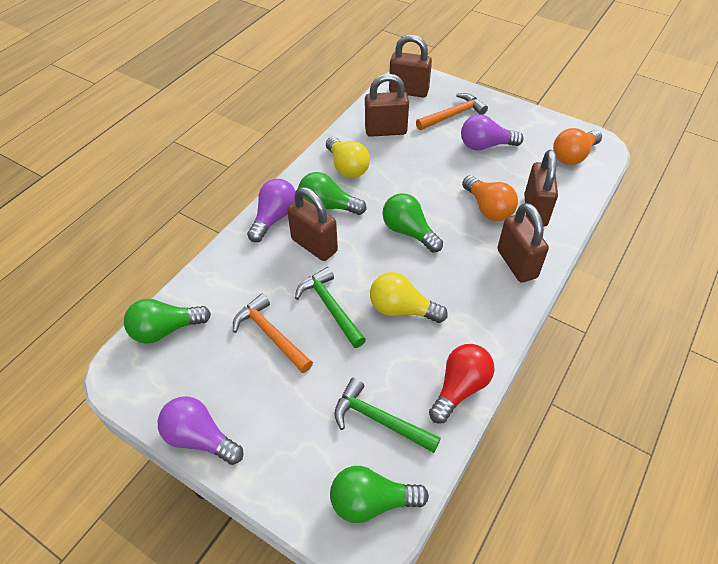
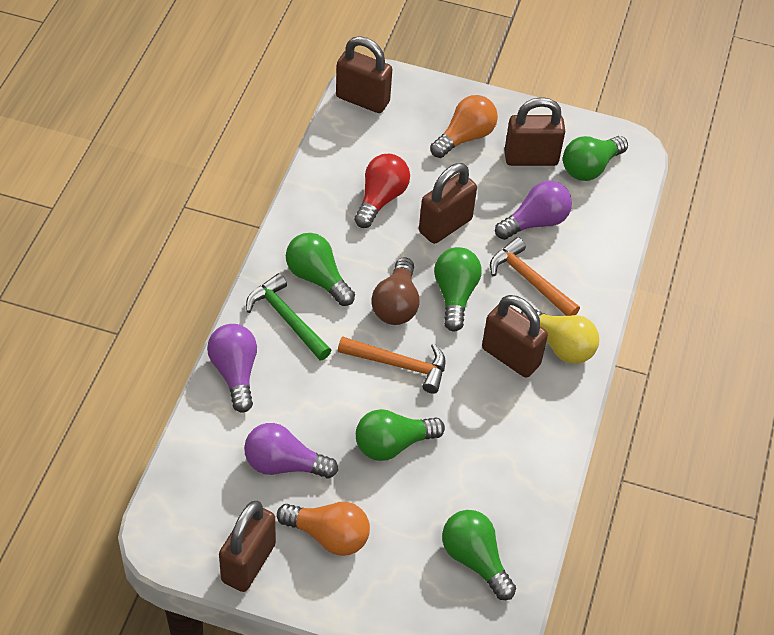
brown light bulb: 0 -> 1
green hammer: 2 -> 1
green light bulb: 4 -> 5
yellow light bulb: 2 -> 1

